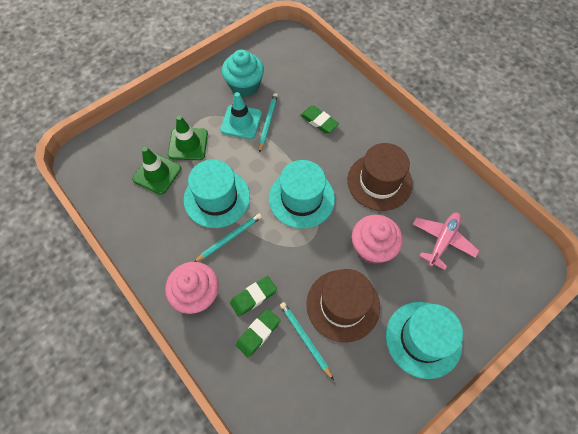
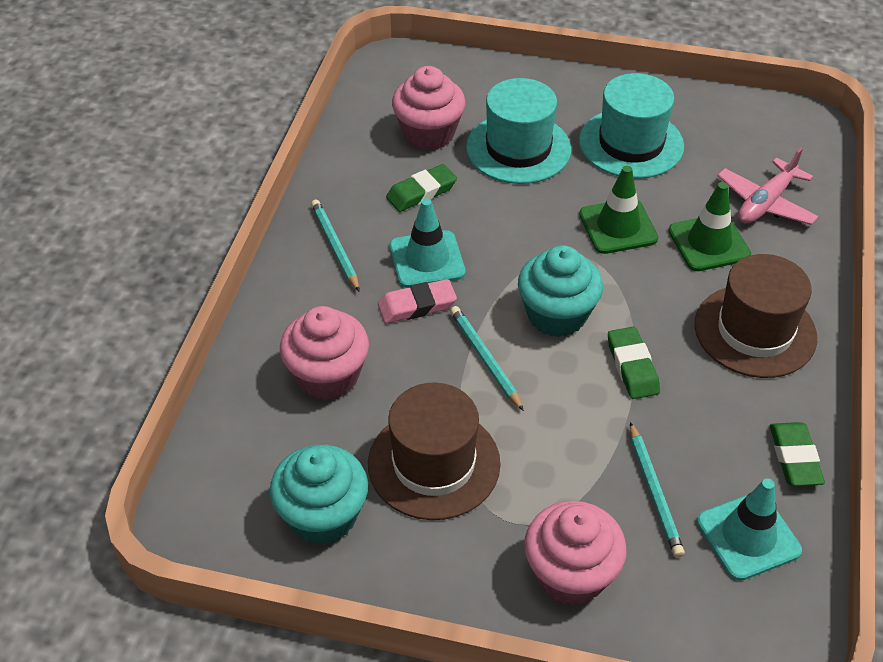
pink cupcake: 2 -> 3
pink eraser: 0 -> 1
turquoise cupcake: 1 -> 2
turquoise hat: 3 -> 2
turquoise traffic cone: 1 -> 2

